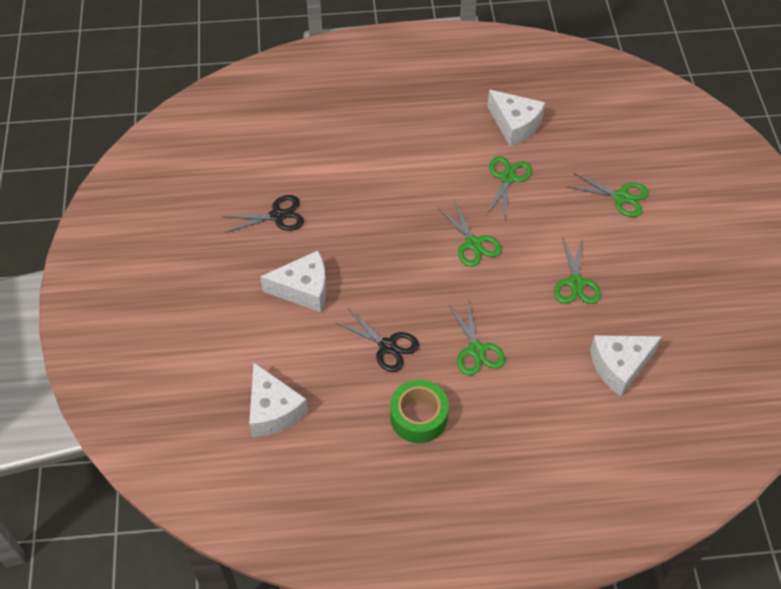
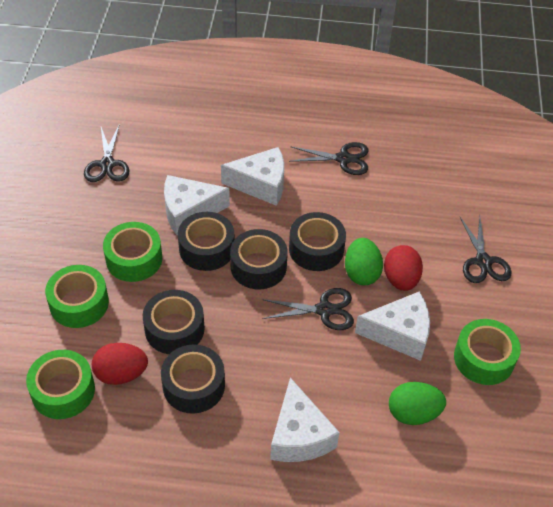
black scissors: 2 -> 4
black tape: 0 -> 5
green egg: 0 -> 2
green scissors: 5 -> 0
green tape: 1 -> 4
red egg: 0 -> 2

